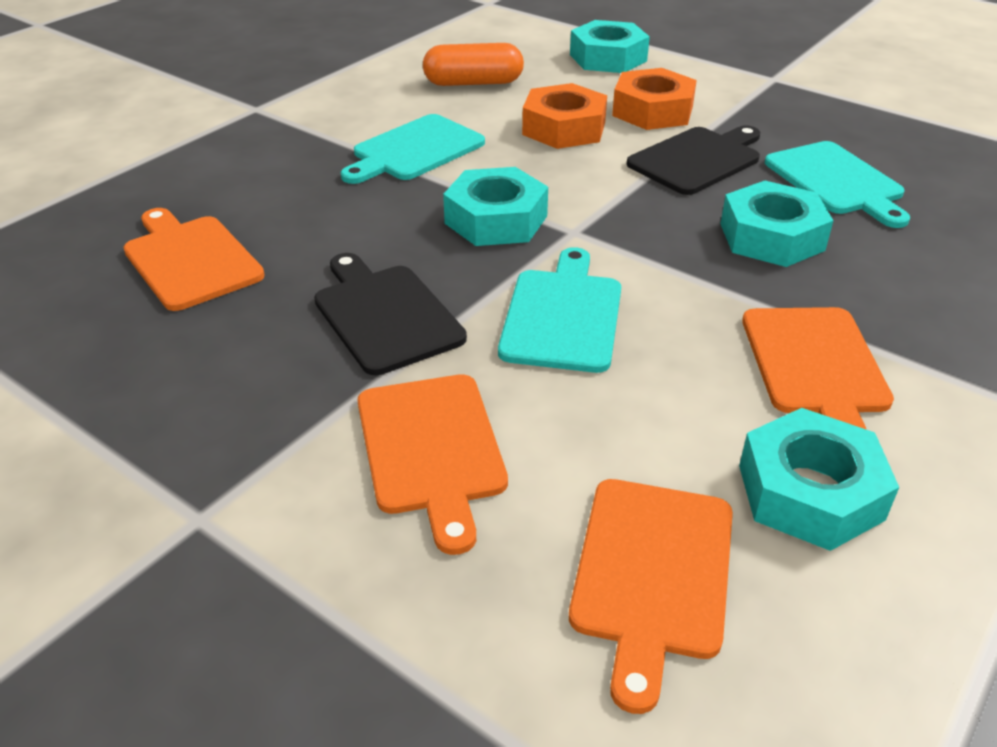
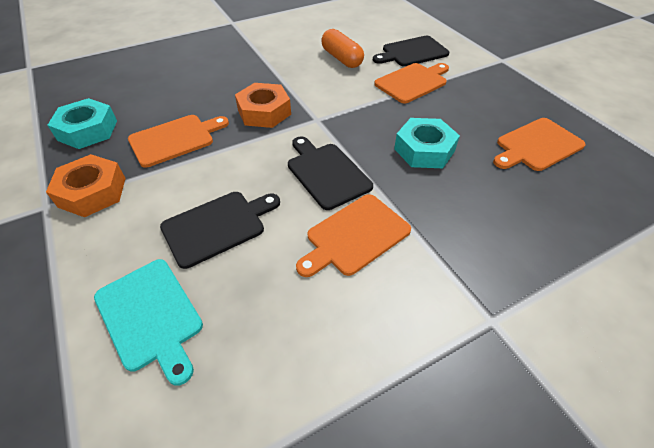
black cutting board: 2 -> 3
turquoise cutting board: 3 -> 1
turquoise nut: 4 -> 2

